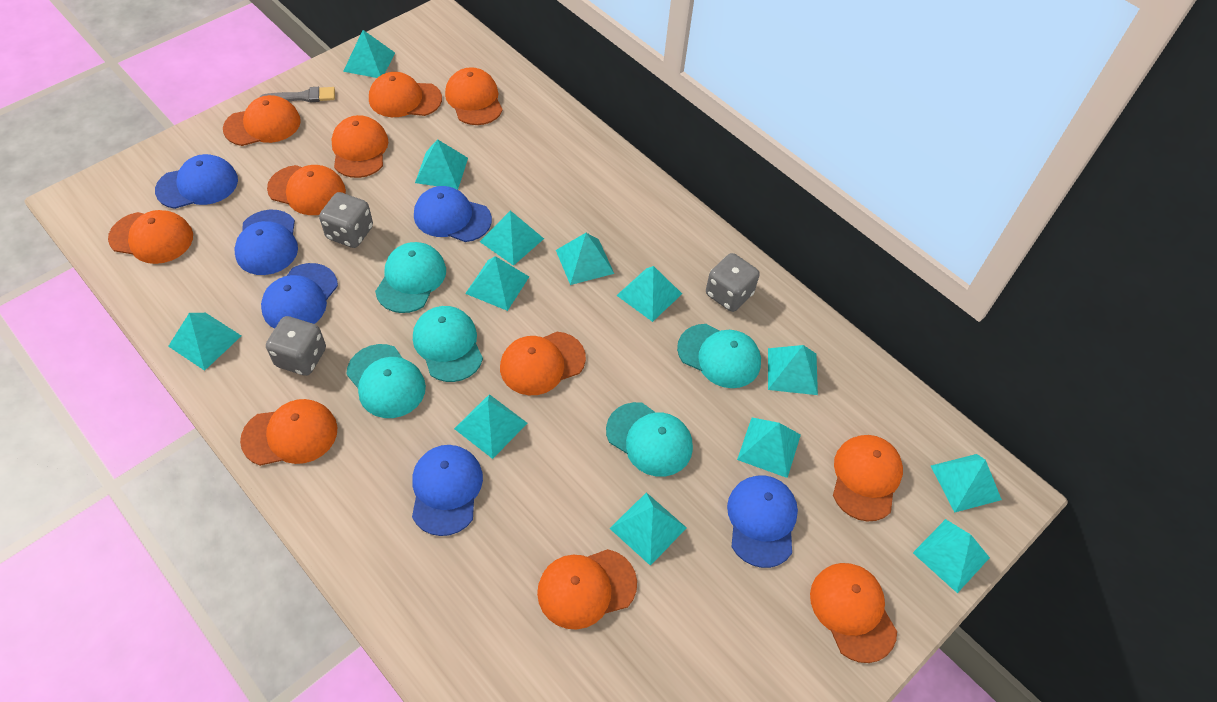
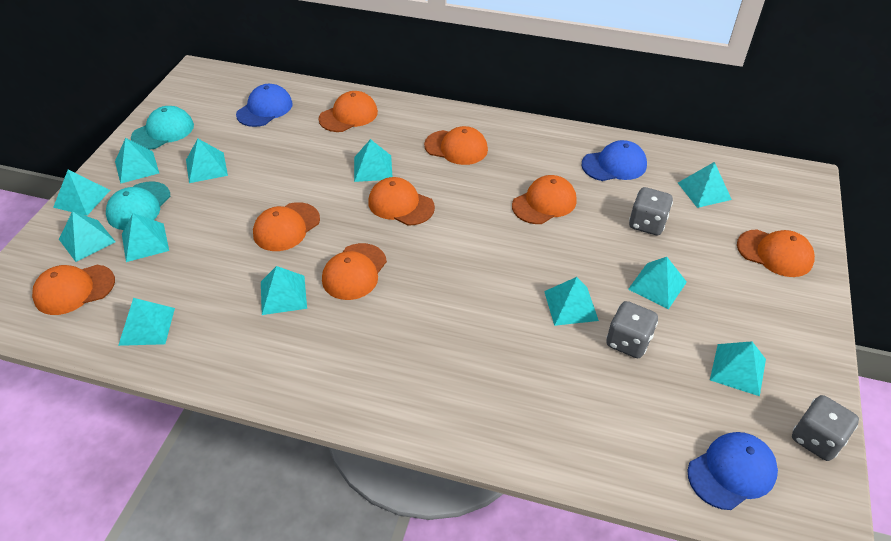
blue cap: 6 -> 3
grey brush: 1 -> 0
orange cap: 11 -> 8
turquoise cap: 5 -> 2
turquoise pyramid: 13 -> 12

